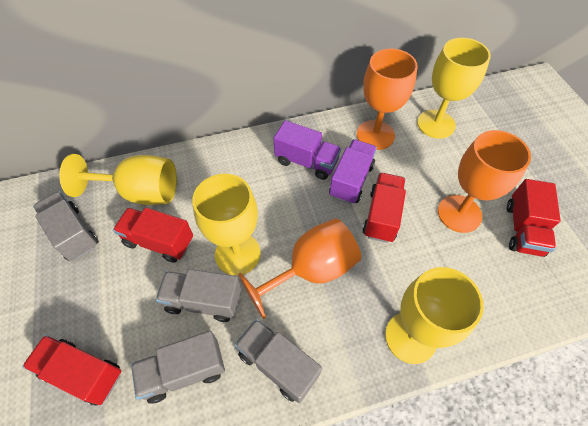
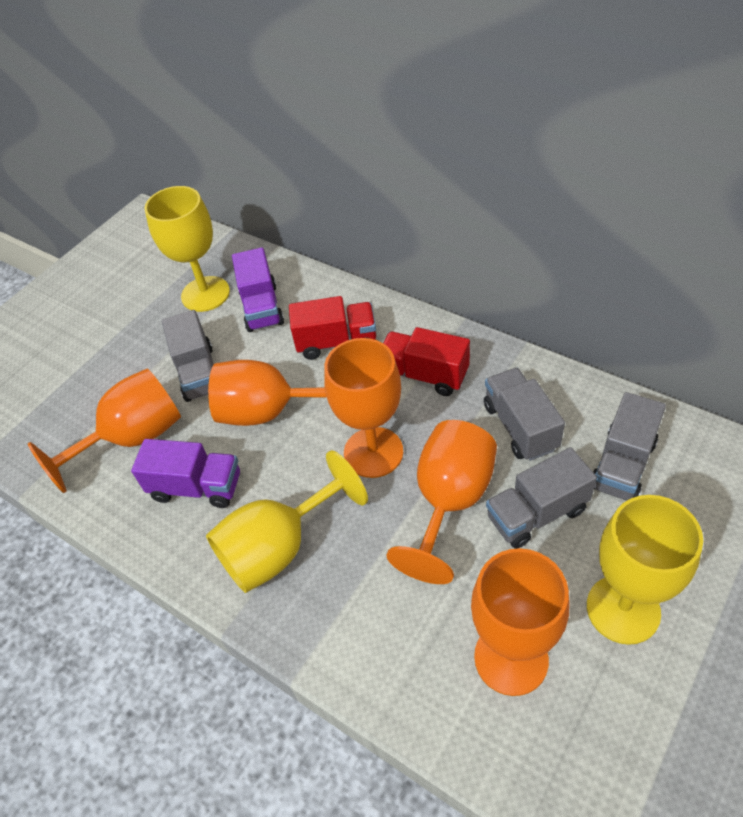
orange goblet: 3 -> 5
red truck: 4 -> 2
yellow goblet: 4 -> 3

